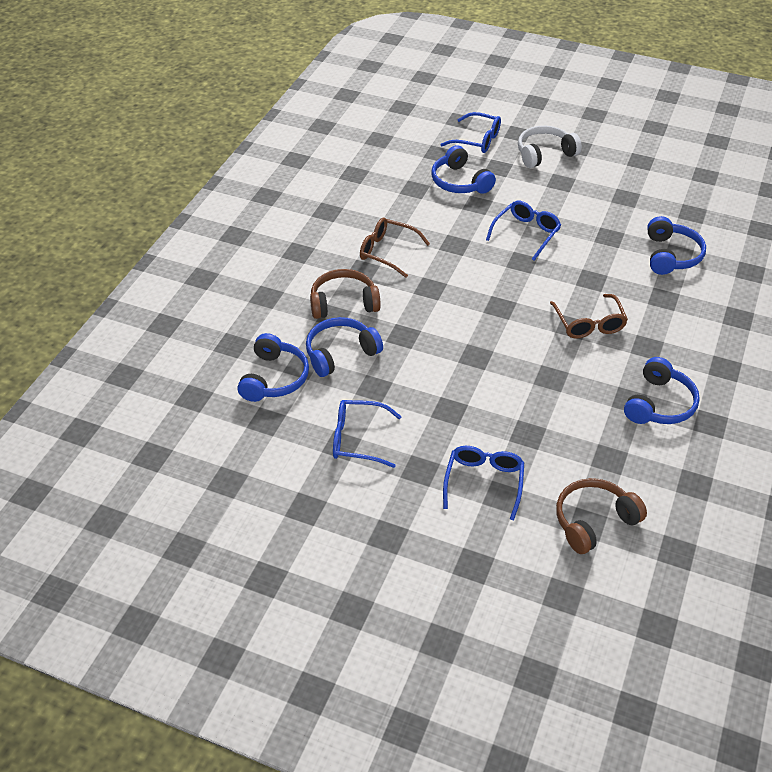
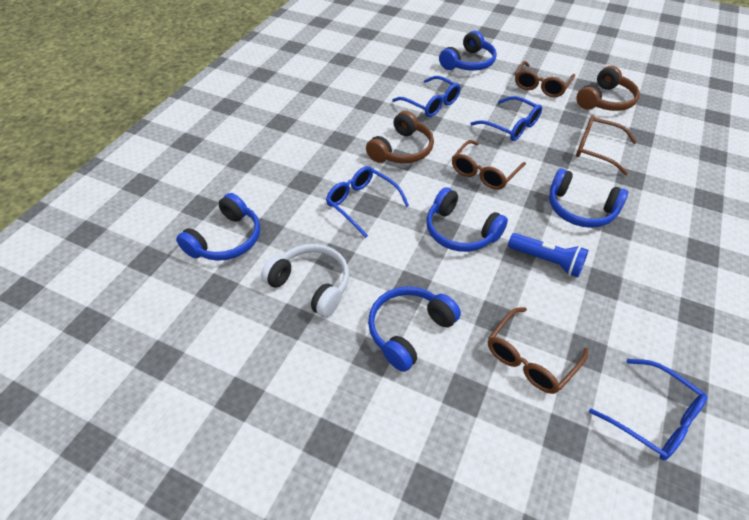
blue flashlight: 0 -> 1
brown glasses: 2 -> 4

